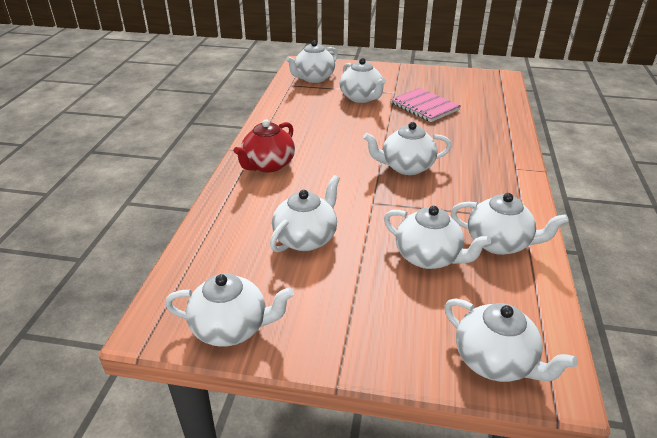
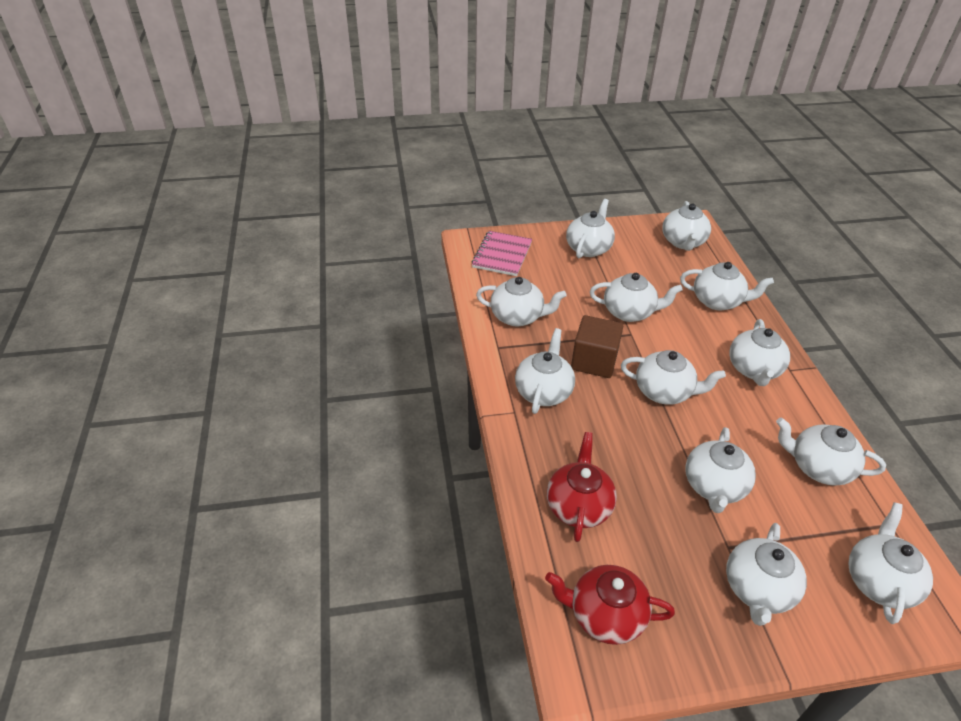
brown cube: 0 -> 1
red teapot: 1 -> 2
white teapot: 8 -> 12

